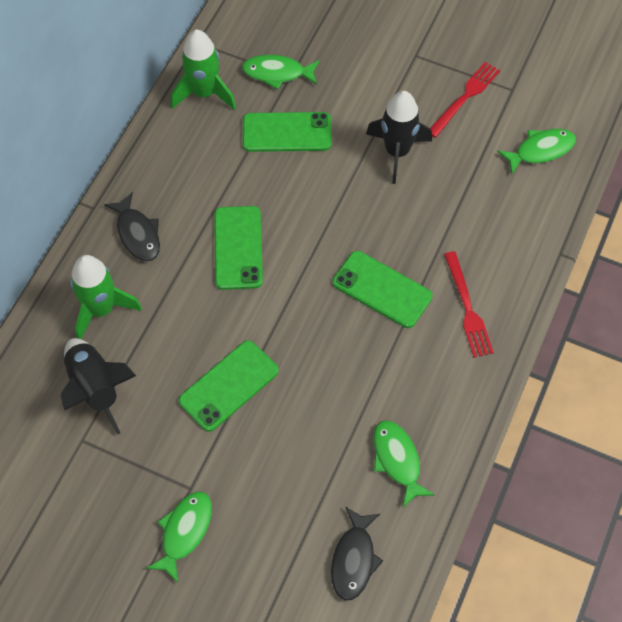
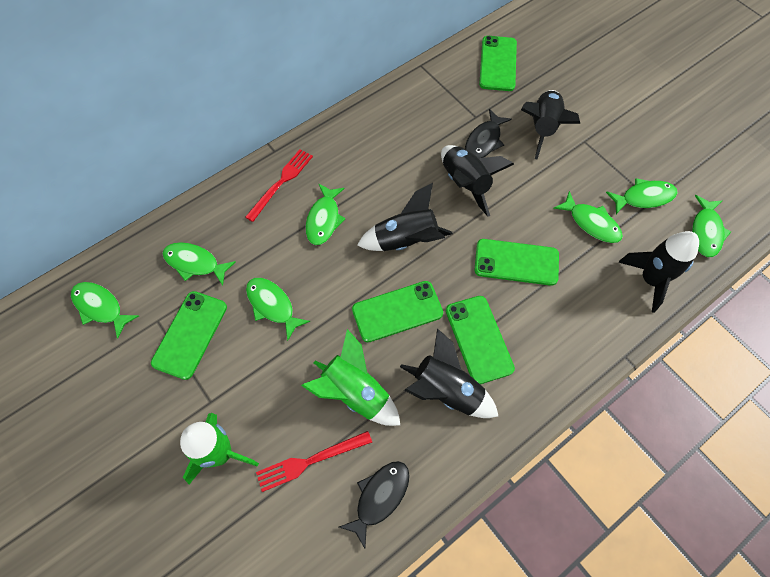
black rocket: 2 -> 5
green fish: 4 -> 7
green phone: 4 -> 5

